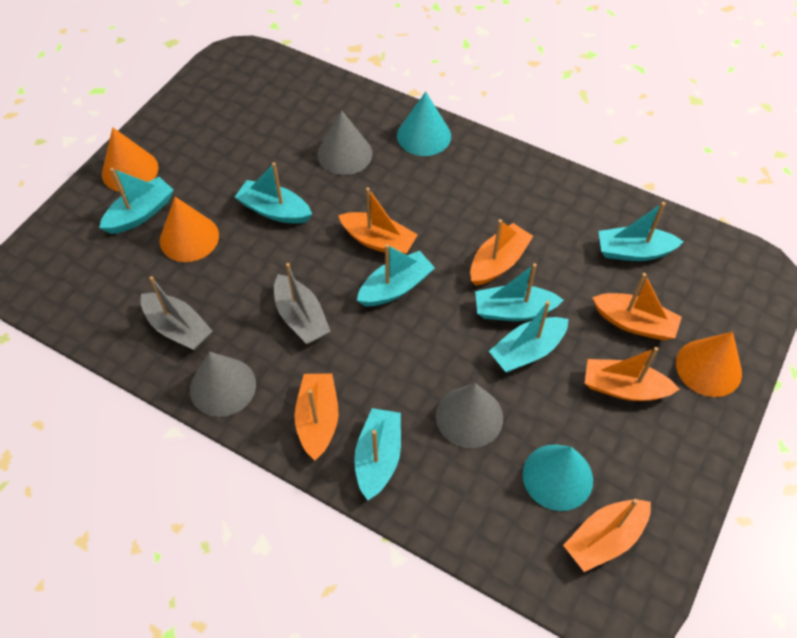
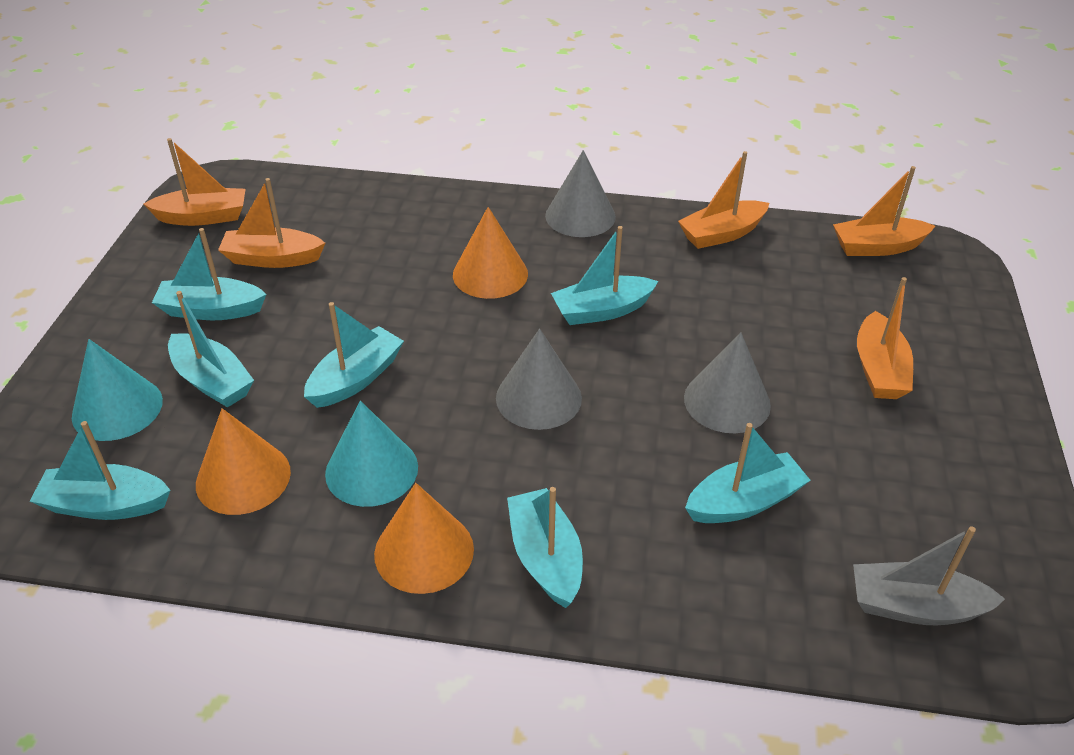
grey boat: 2 -> 1
orange boat: 6 -> 5

